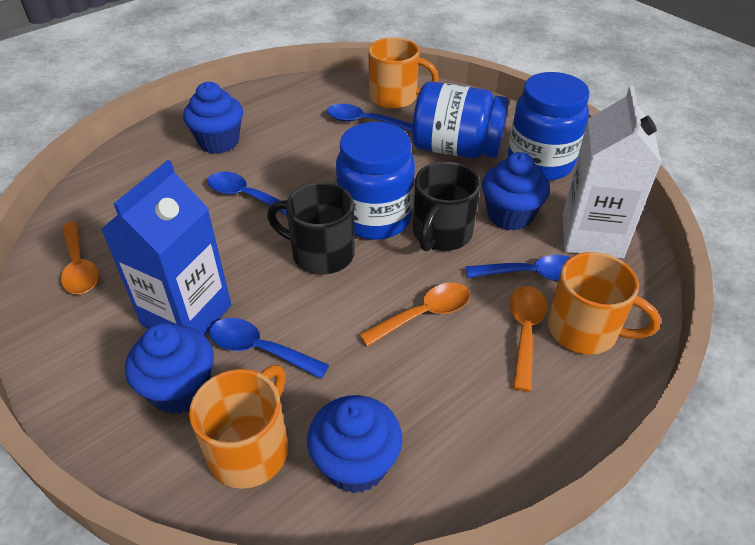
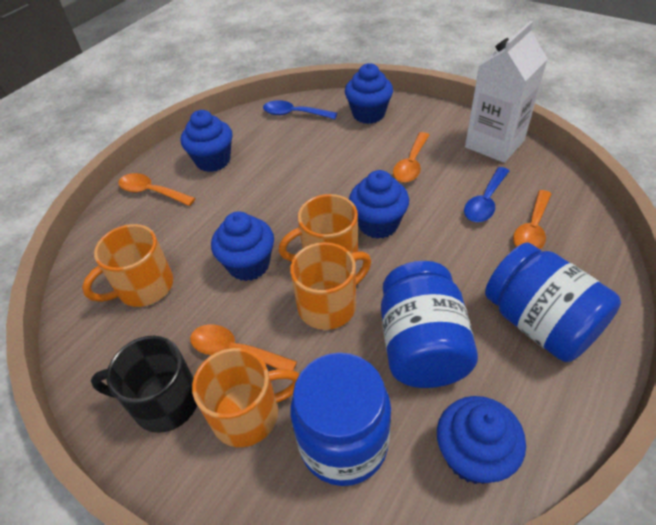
black mug: 2 -> 1
blue carton: 1 -> 0
blue cupcake: 4 -> 5
blue spoon: 4 -> 2
orange mug: 3 -> 4
orange spoon: 3 -> 4

